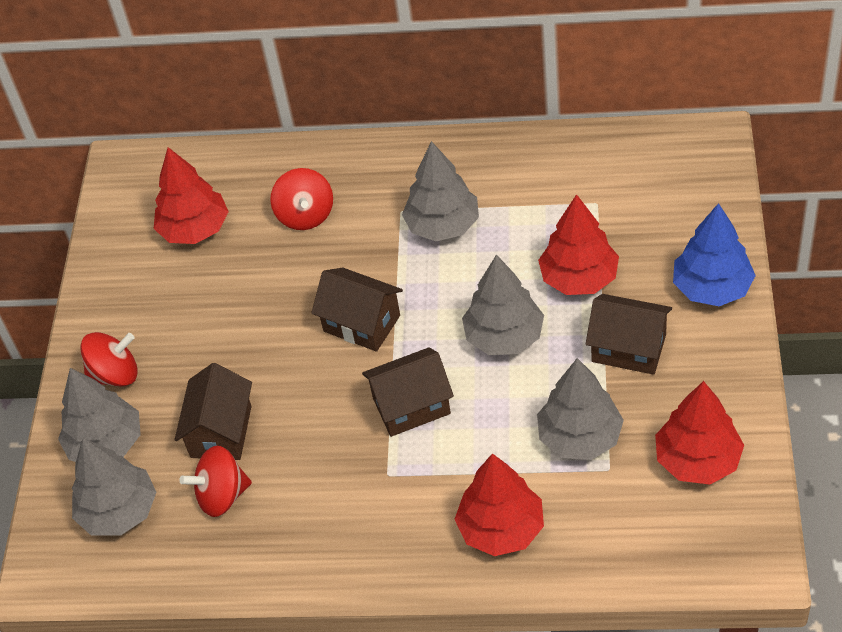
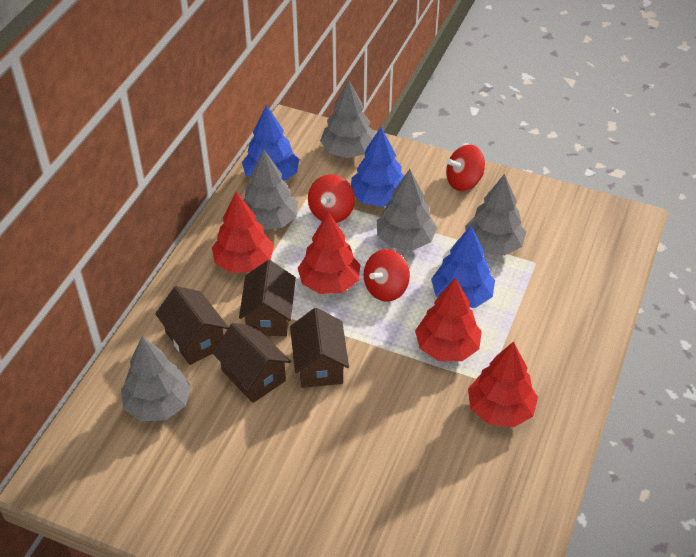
blue tree: 1 -> 3

